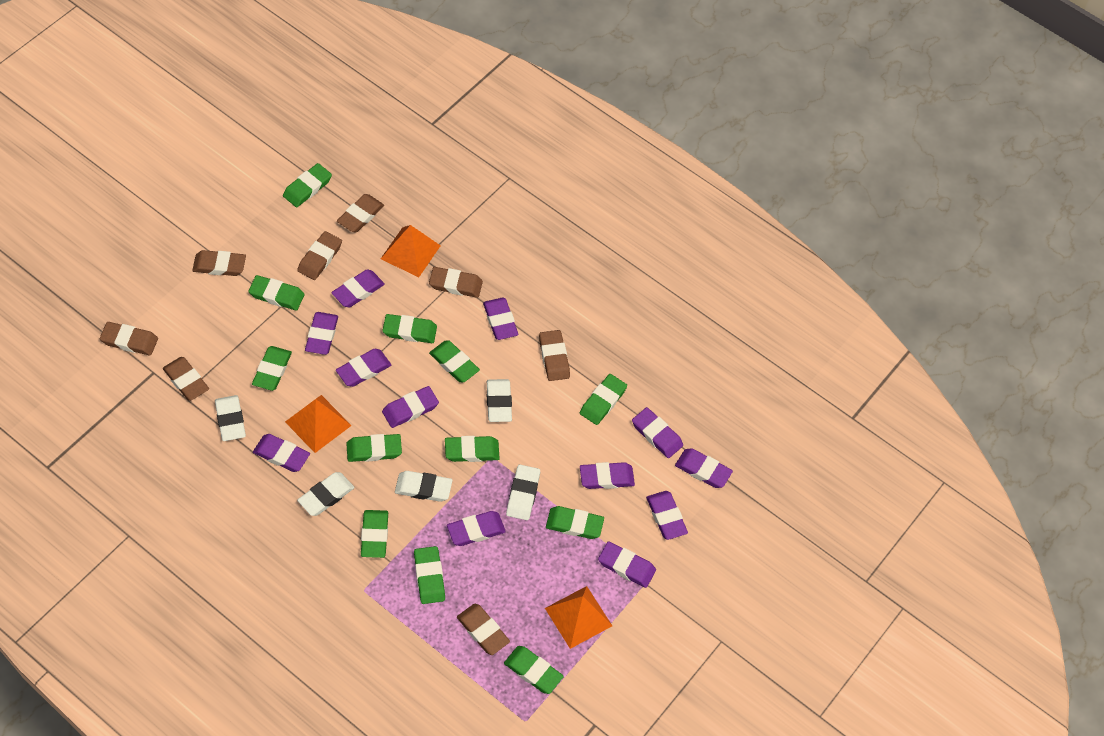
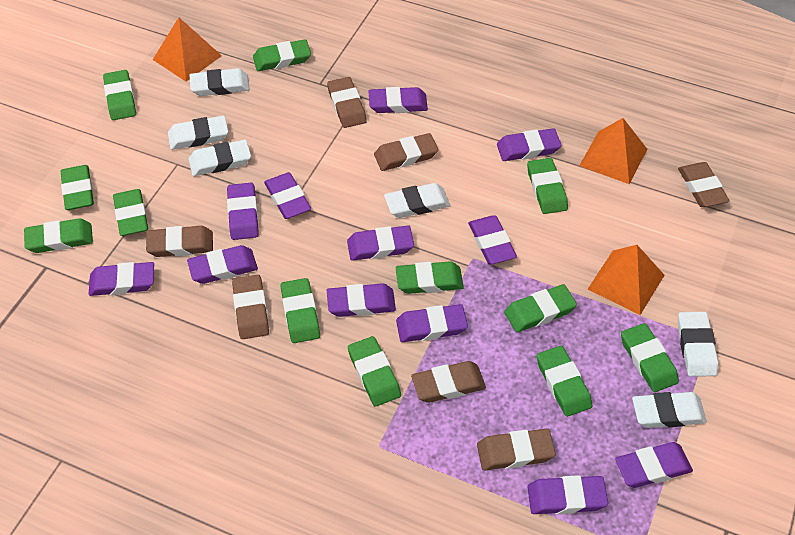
brown eraser: 8 -> 7
white eraser: 5 -> 6

